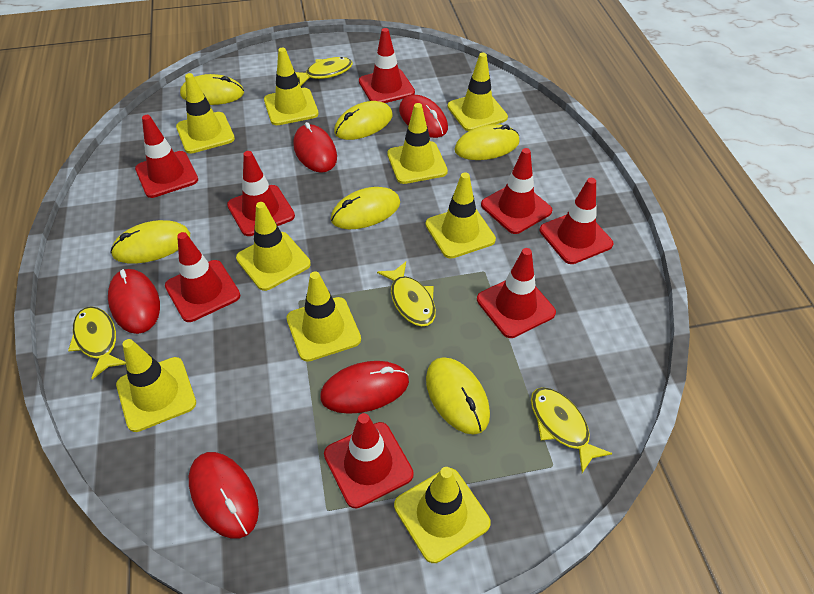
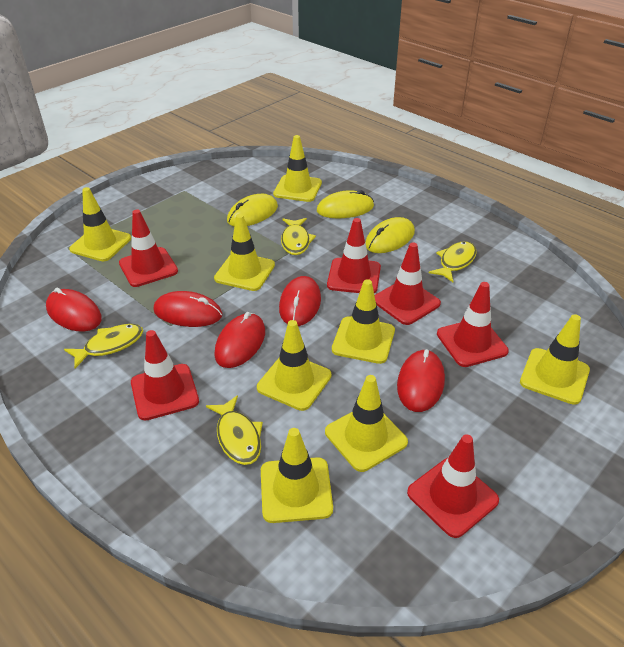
red traffic cone: 8 -> 6
yellow mouse: 6 -> 3
yellow traffic cone: 9 -> 8

